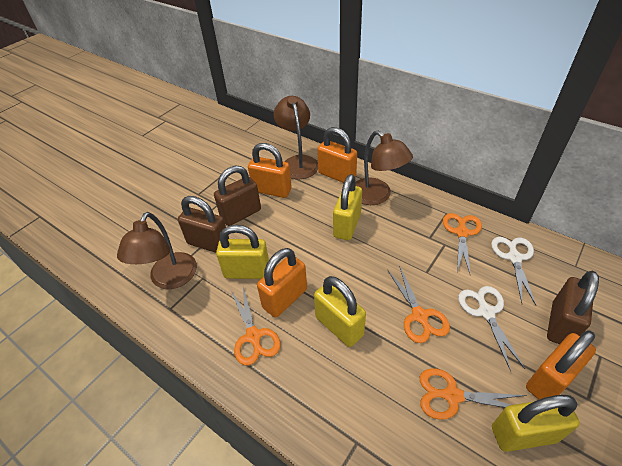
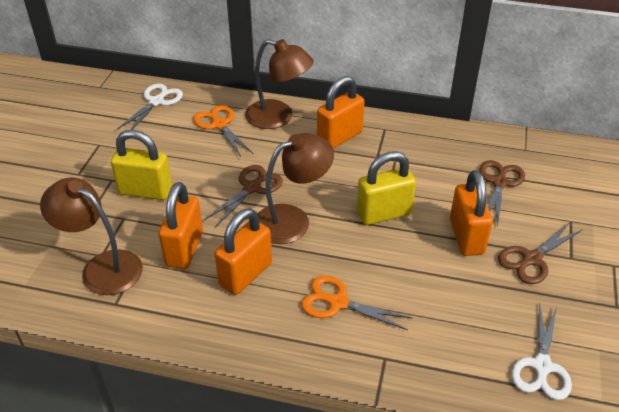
brown padlock: 3 -> 0
brown scissors: 0 -> 3
orange scissors: 4 -> 2
yellow padlock: 4 -> 2

